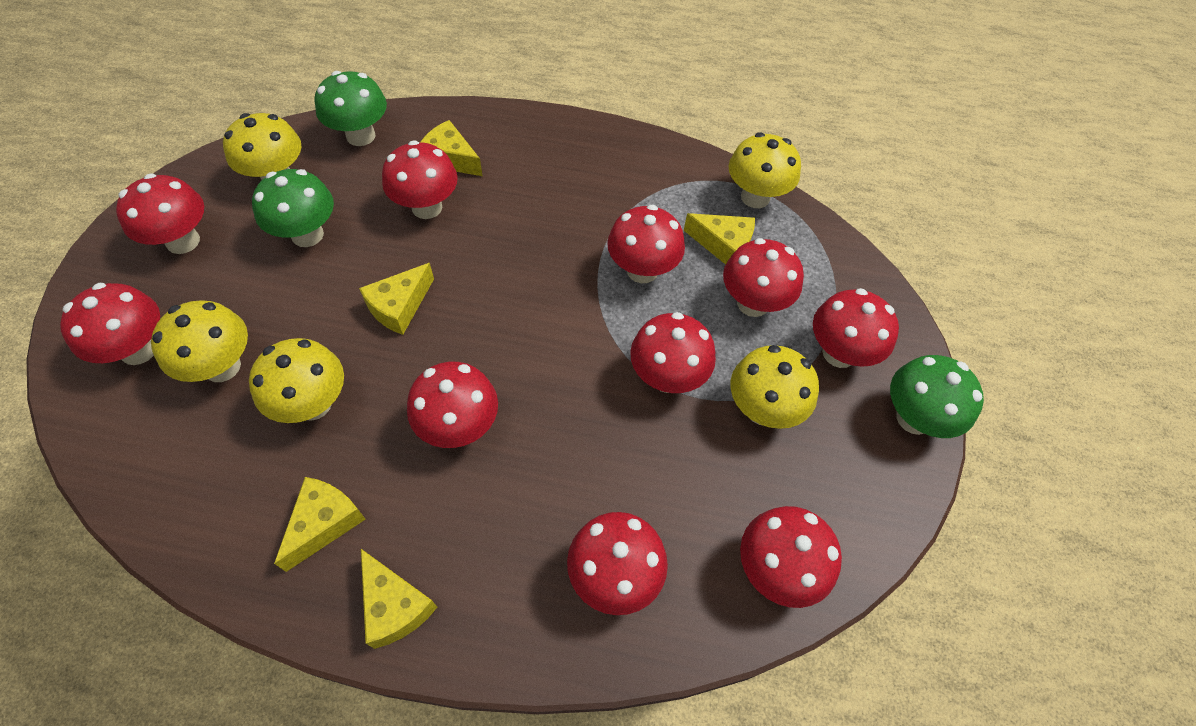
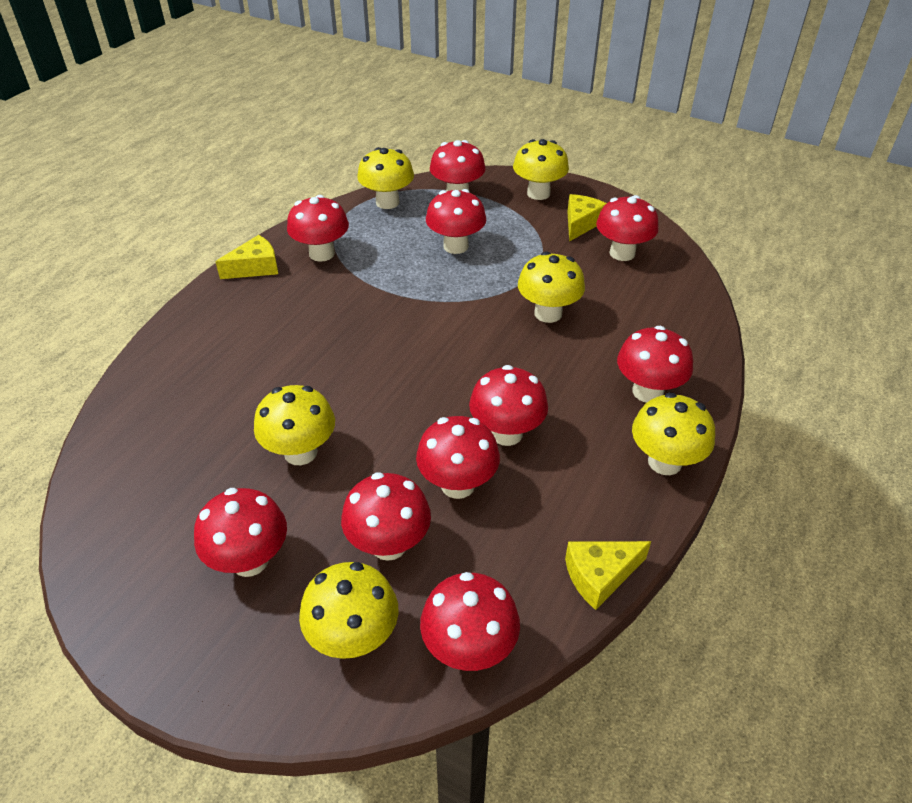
green mushroom: 3 -> 0
yellow cheese: 5 -> 3
yellow mushroom: 5 -> 6

